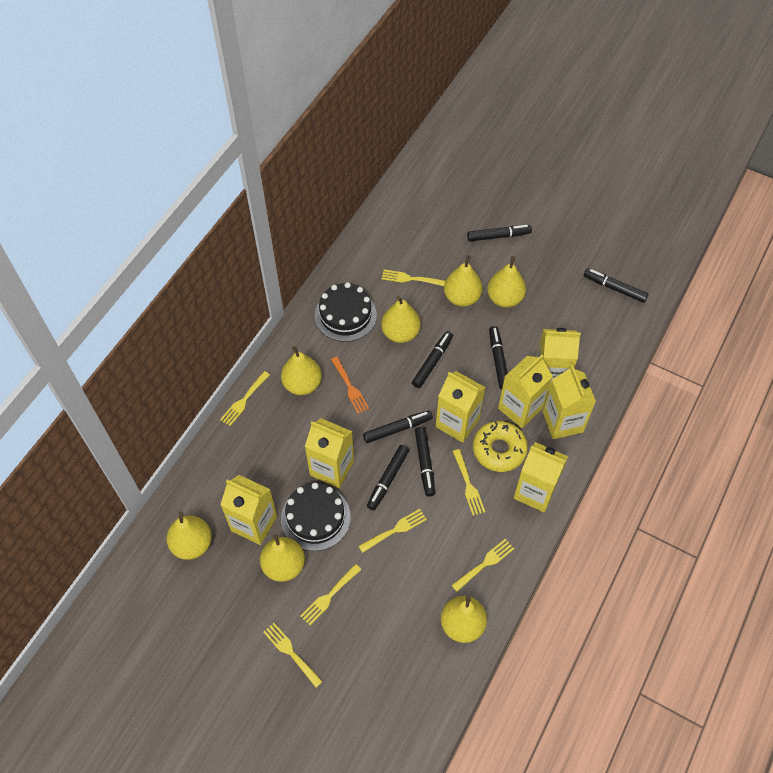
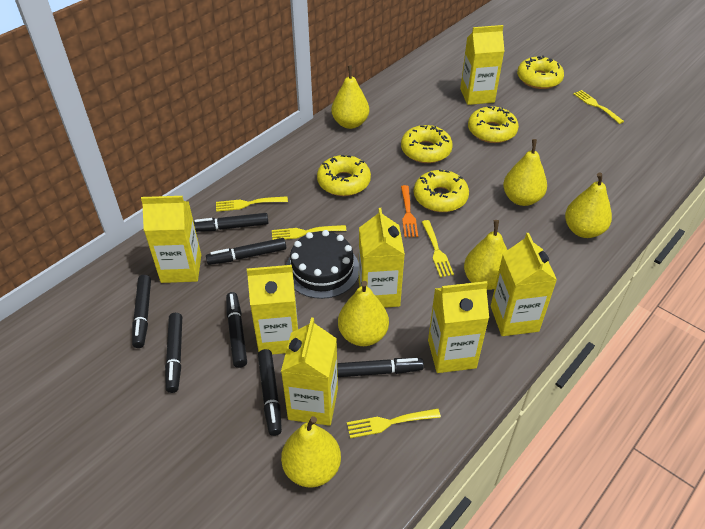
black cake: 2 -> 1
yellow donut: 1 -> 5
yellow fork: 7 -> 5
yellow pear: 7 -> 6

